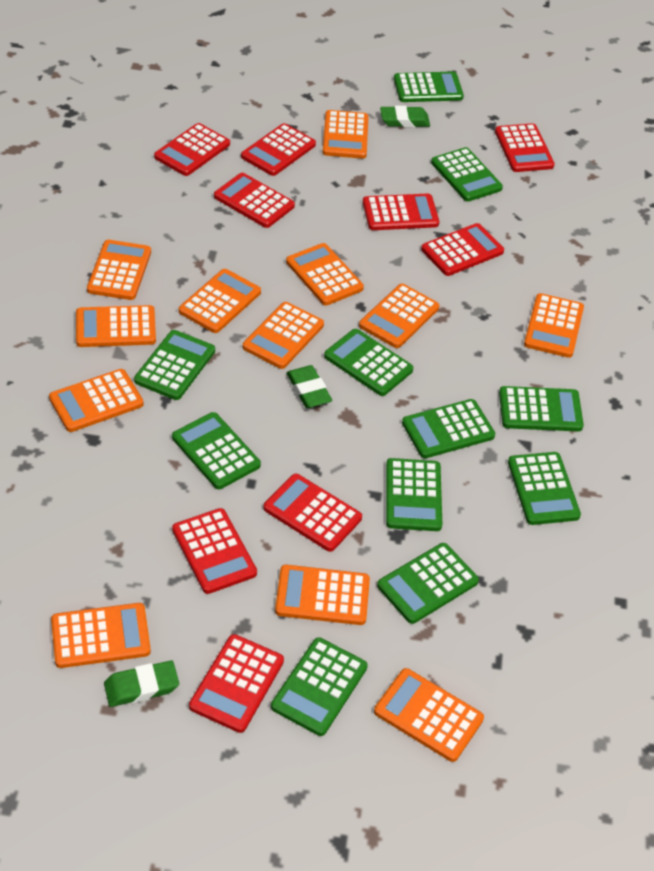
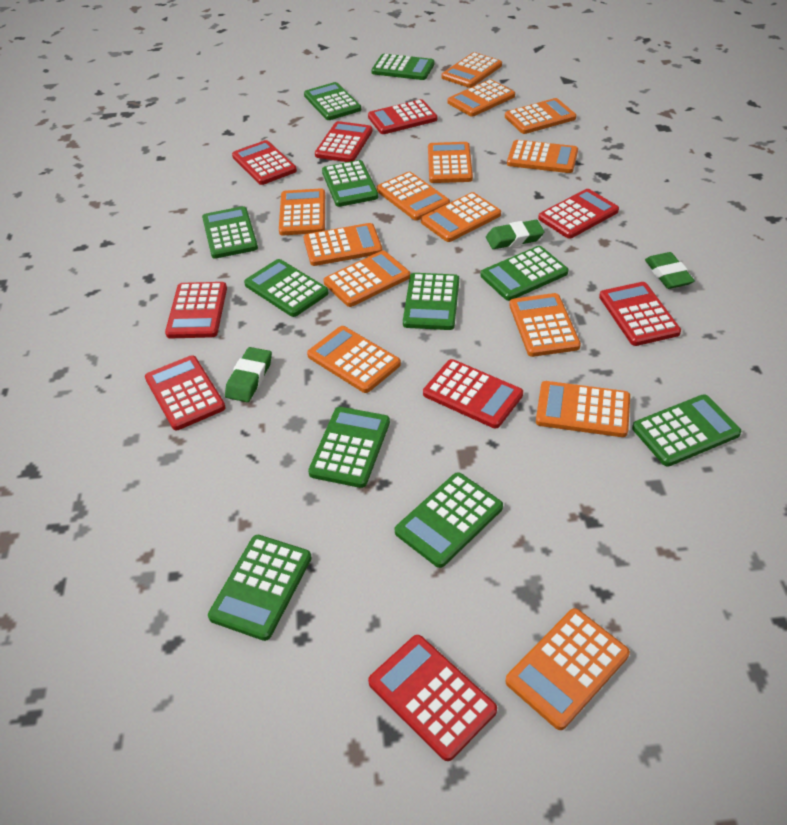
orange calculator: 12 -> 14

